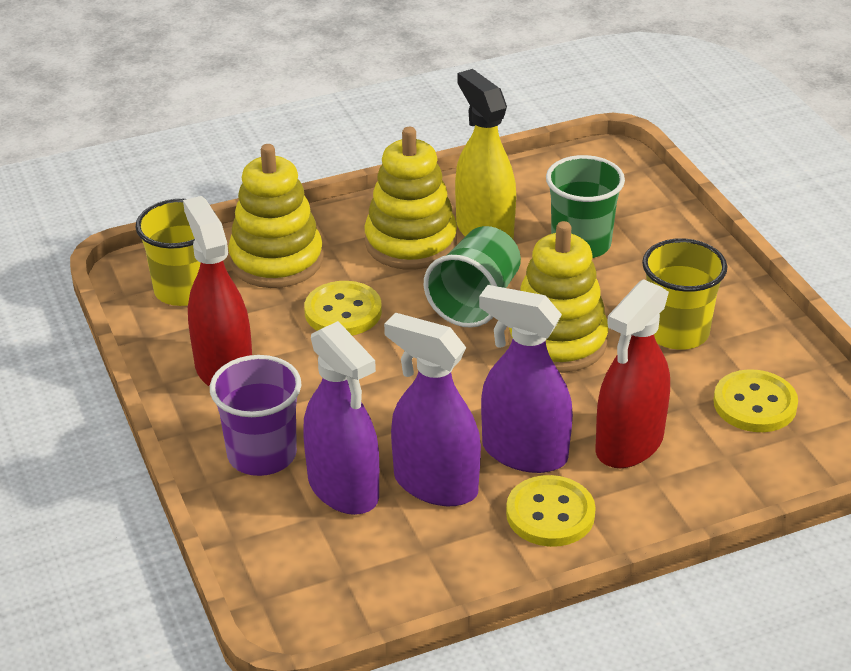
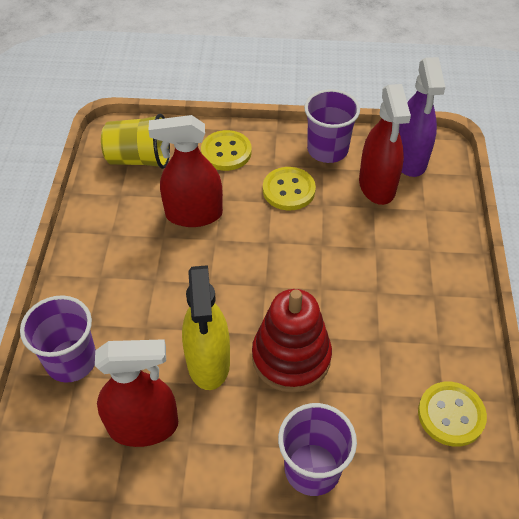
green cup: 2 -> 0
purple cup: 1 -> 3
purple spray bottle: 3 -> 1
red spray bottle: 2 -> 3
red stacking toy: 0 -> 1
yellow cup: 2 -> 1
yellow stacking toy: 3 -> 0

